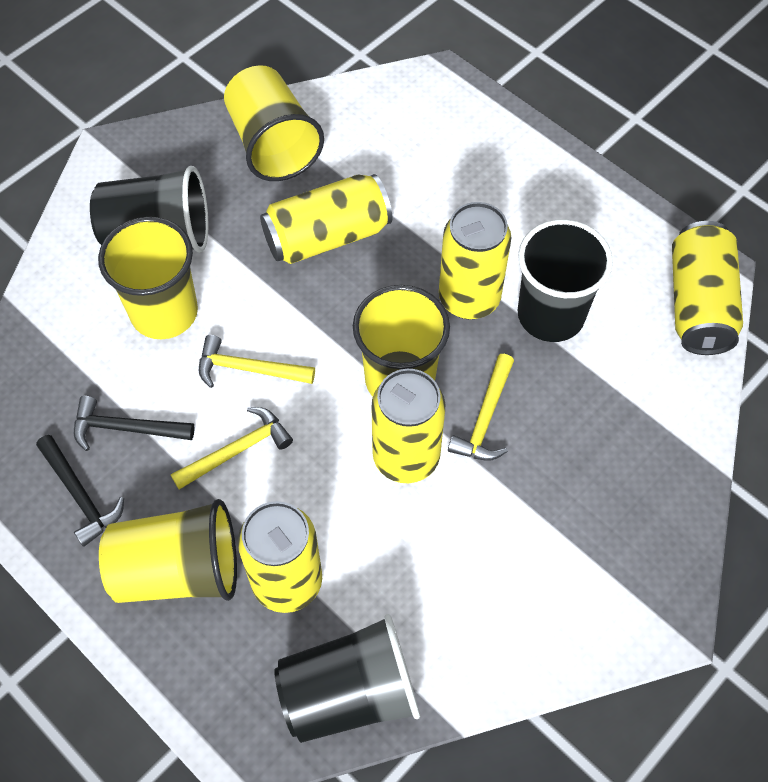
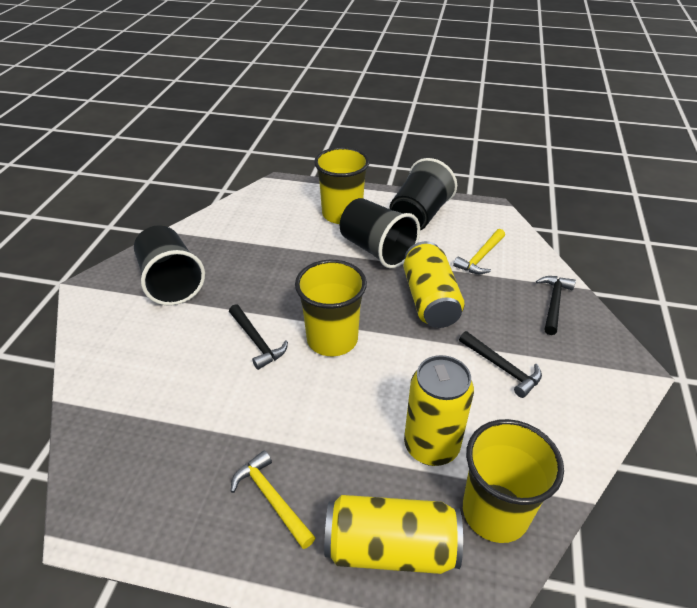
black hammer: 2 -> 3
yellow can: 5 -> 3
yellow cup: 4 -> 3
yellow hammer: 3 -> 2

